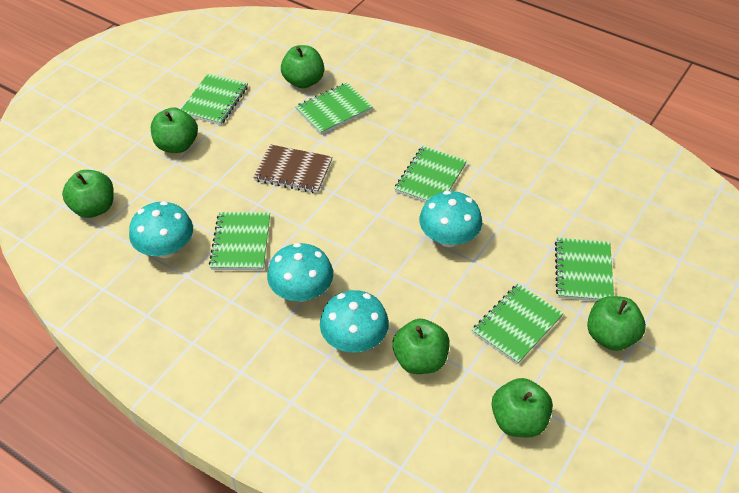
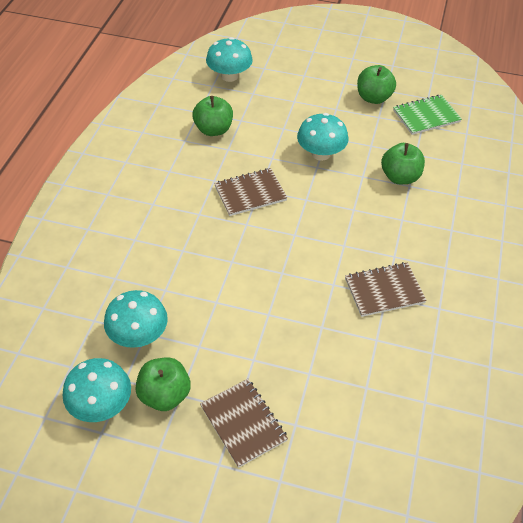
brown notebook: 1 -> 3
green apple: 6 -> 4
green notebook: 6 -> 1

